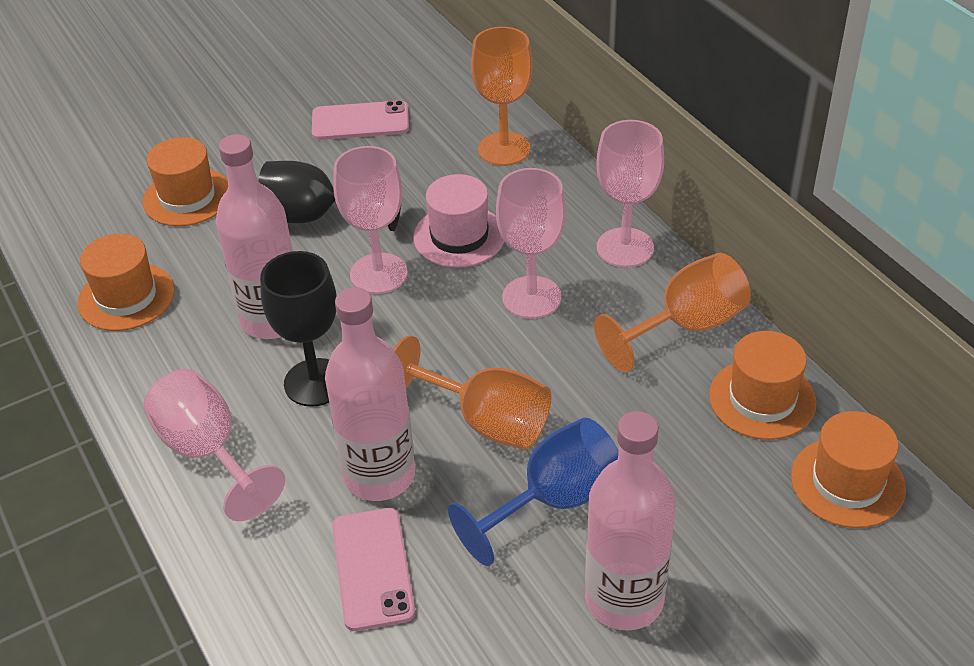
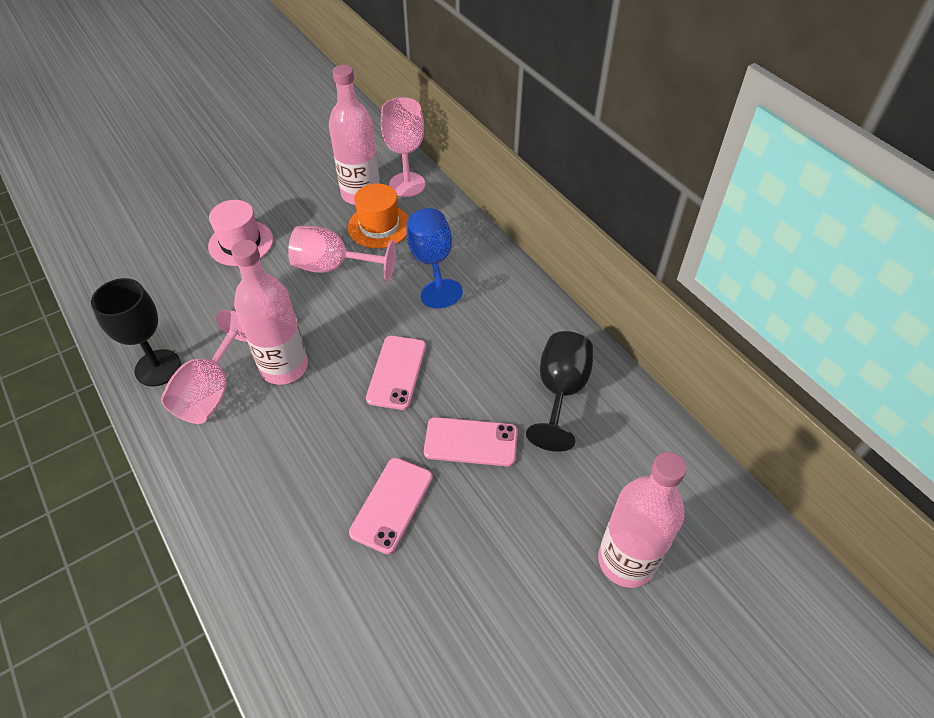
orange goblet: 3 -> 0
orange hat: 4 -> 1
pink goblet: 4 -> 3
pink phone: 2 -> 3

